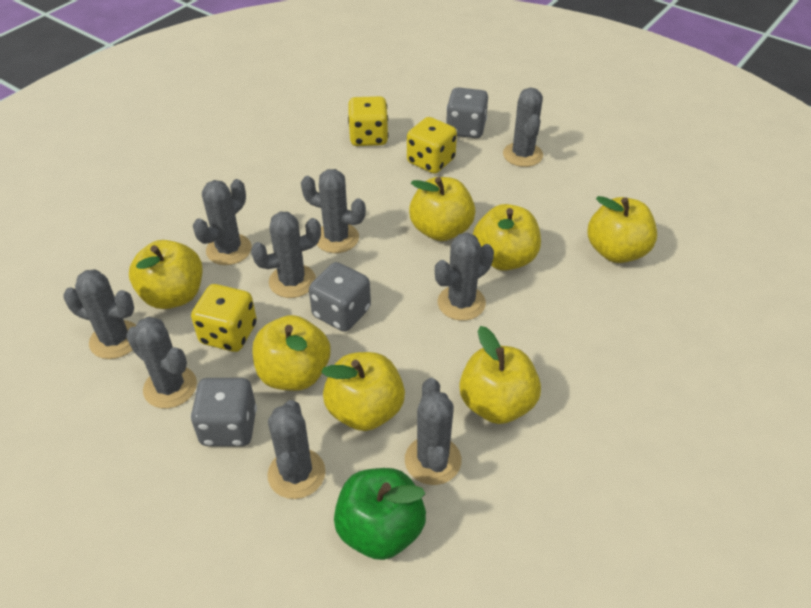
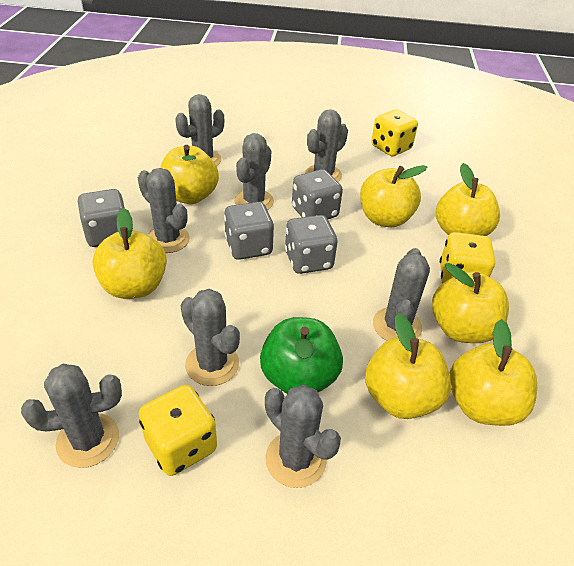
grey cactus: 9 -> 8
grey dice: 3 -> 4

